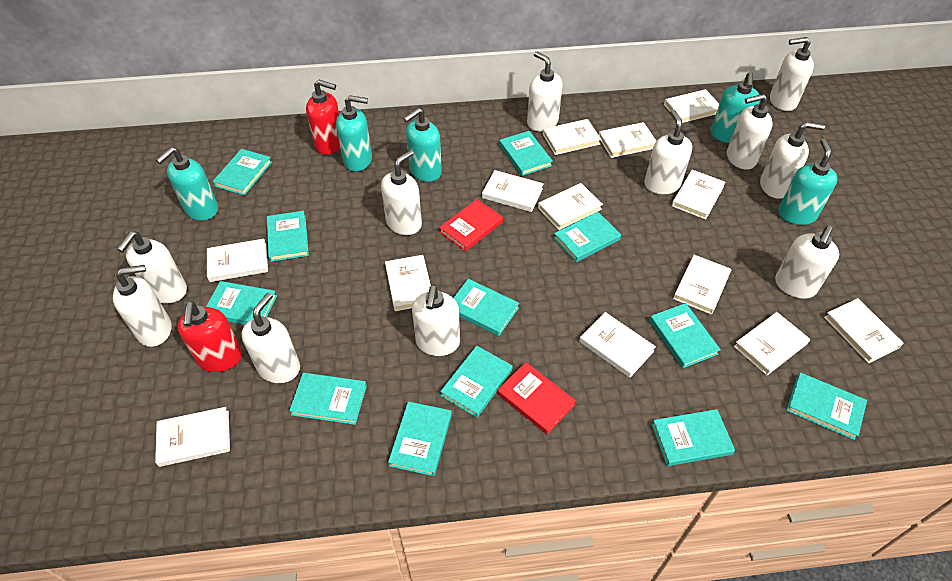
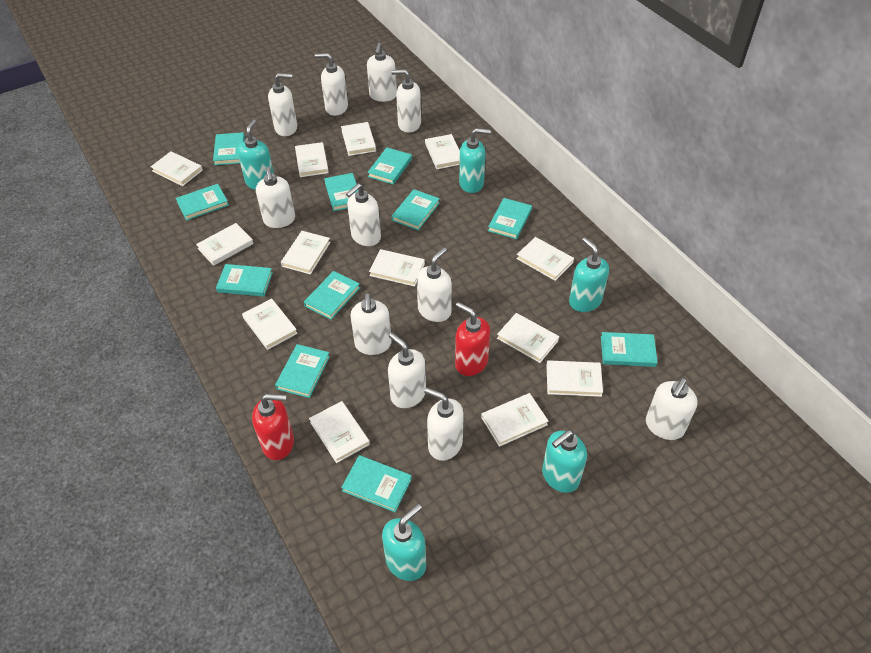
red book: 2 -> 0
turquoise book: 12 -> 11

